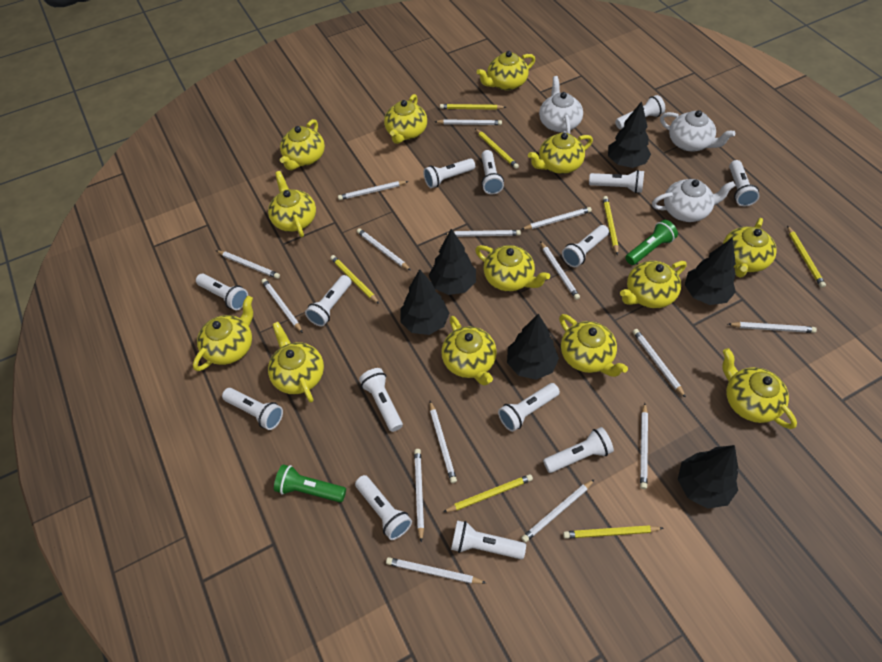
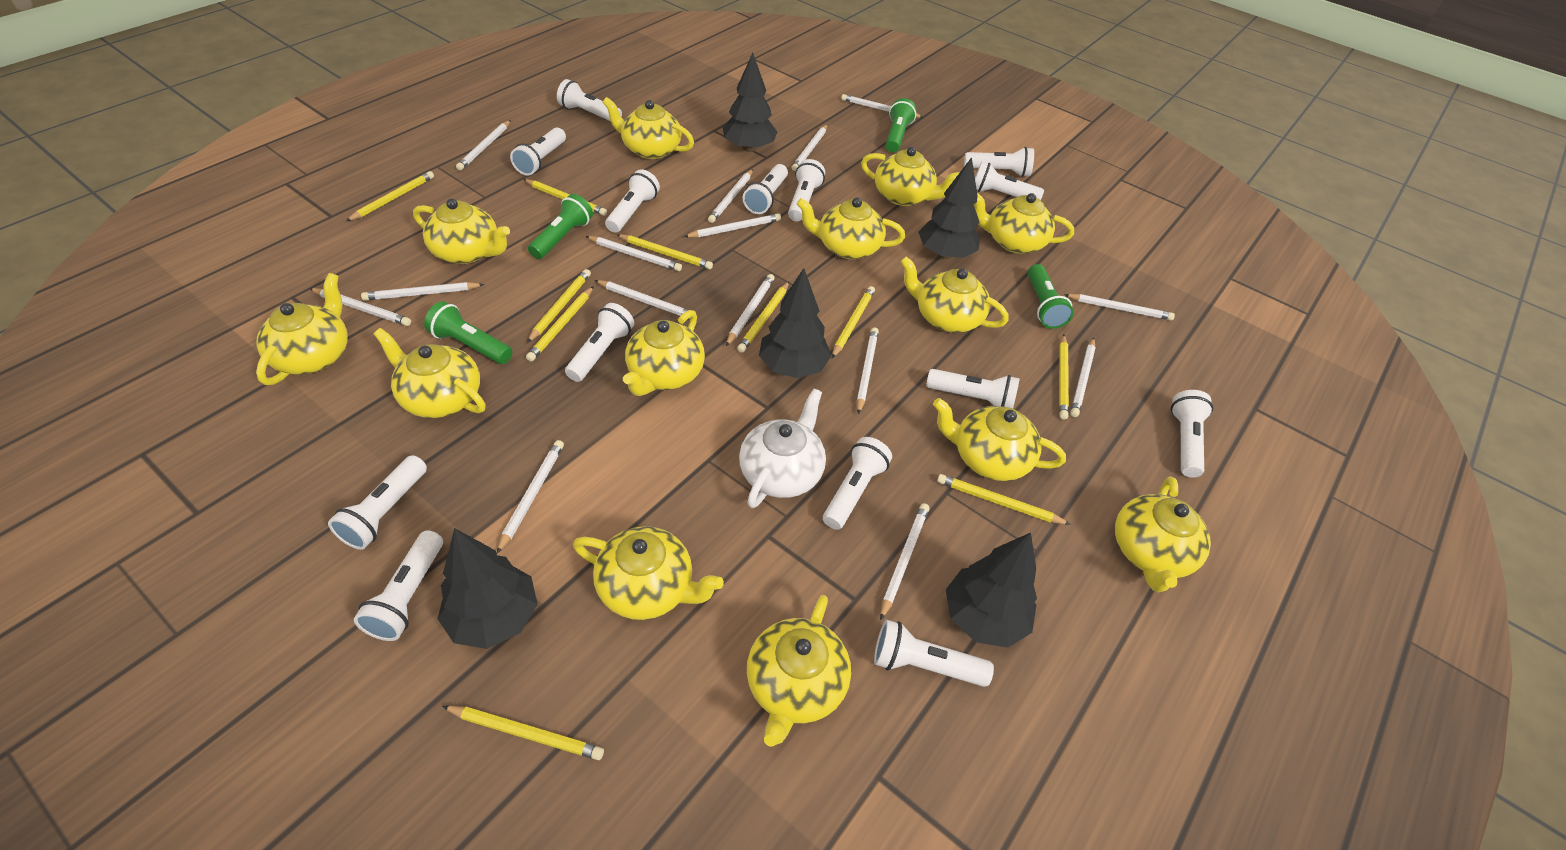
black tree: 6 -> 5
green flashlight: 2 -> 4
white teapot: 3 -> 1
yellow pencil: 7 -> 10

